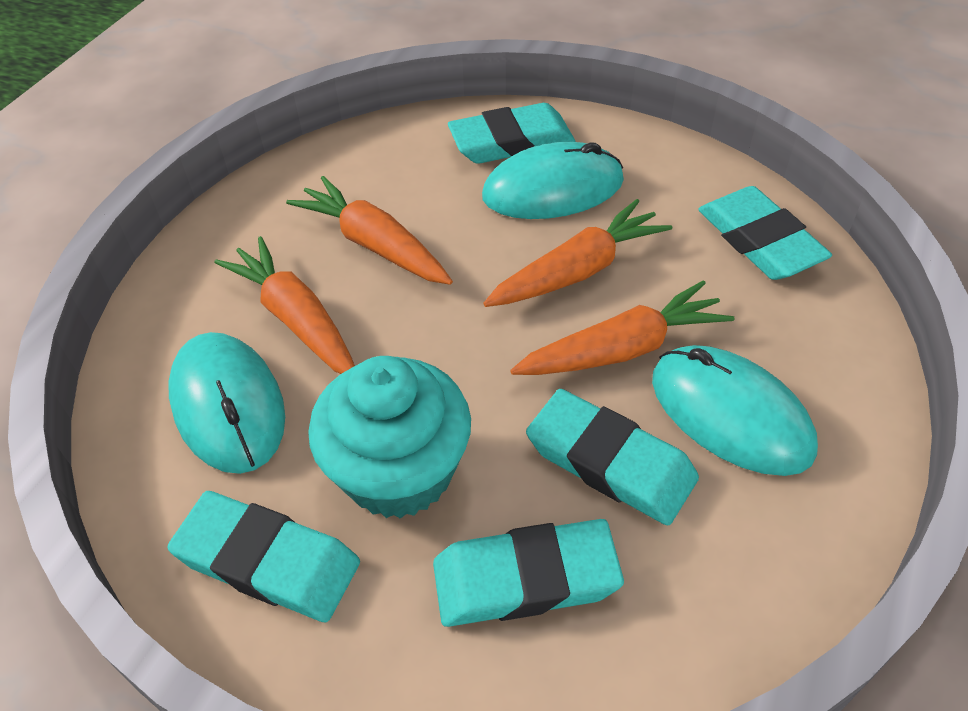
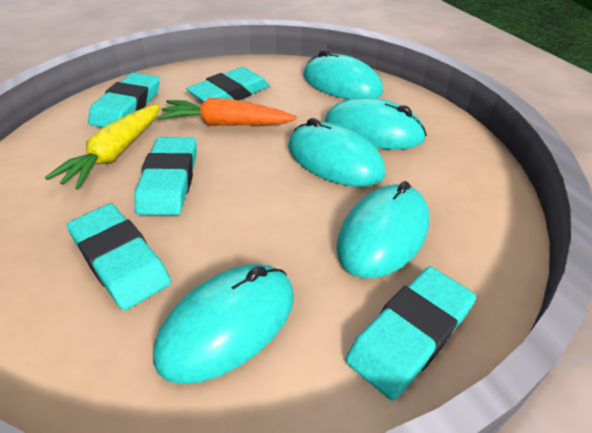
orange carrot: 4 -> 1
turquoise cupcake: 1 -> 0
turquoise mouse: 3 -> 5
yellow carrot: 0 -> 1

